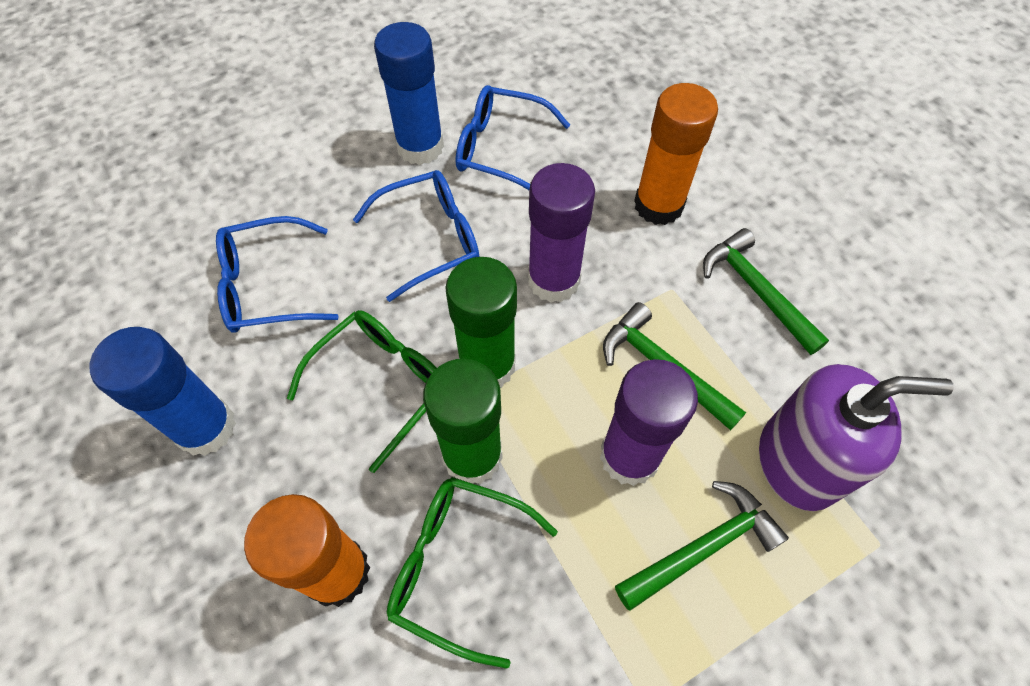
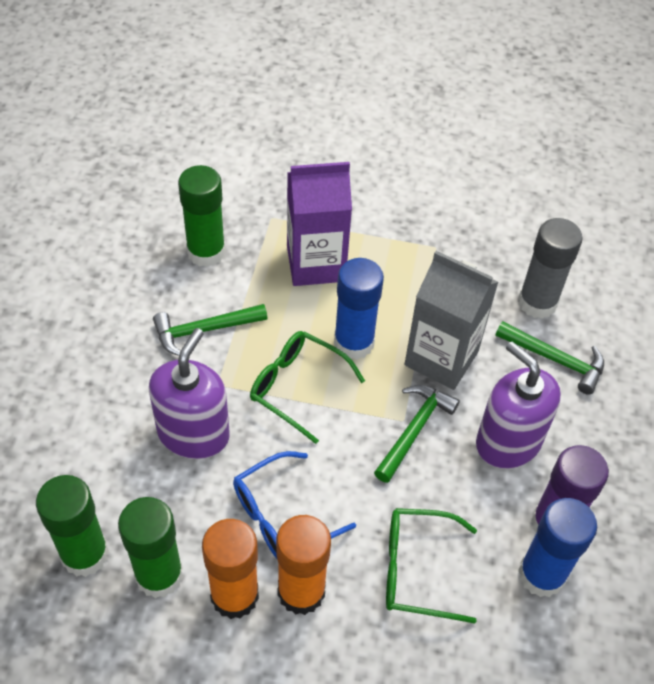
blue glasses: 3 -> 1
green glue stick: 2 -> 3
grey carton: 0 -> 1
grey glue stick: 0 -> 1
purple carton: 0 -> 1
purple glue stick: 2 -> 1
purple soap dispenser: 1 -> 2

